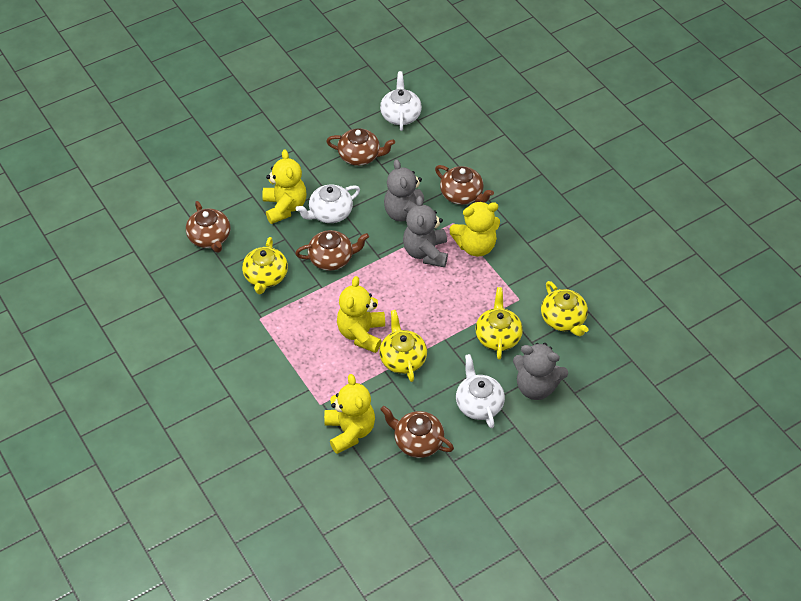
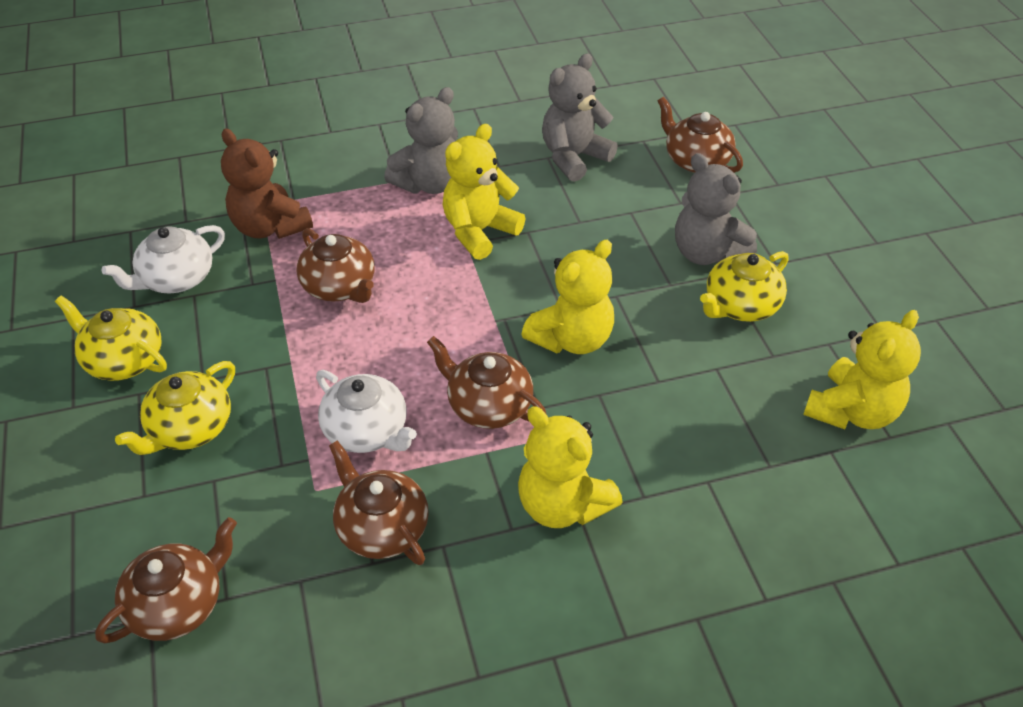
brown teddy bear: 0 -> 1
white teapot: 3 -> 2
yellow teapot: 4 -> 3

